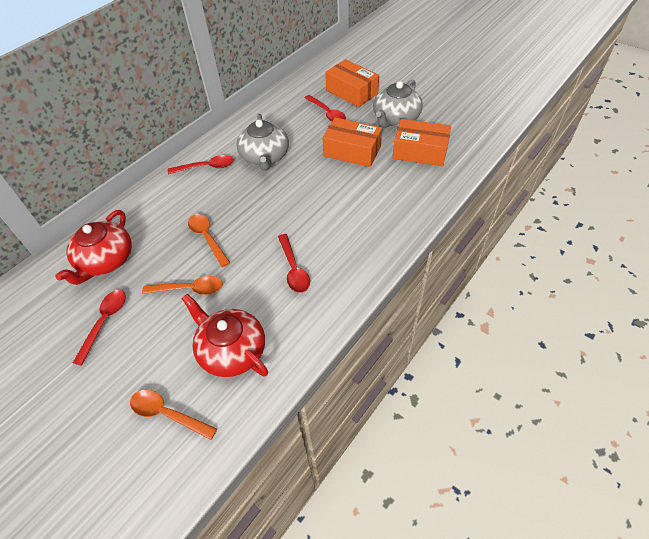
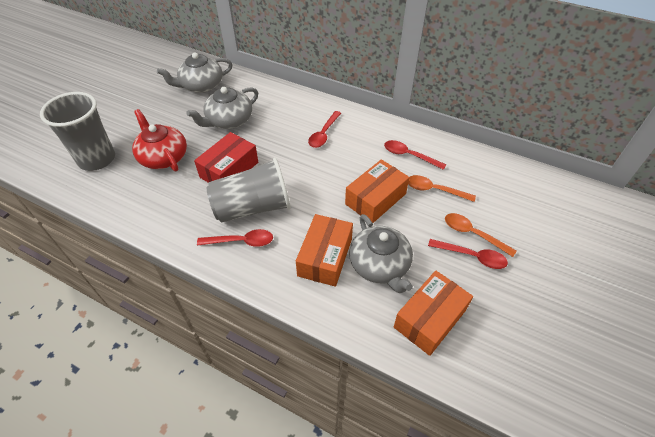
grey cup: 0 -> 2
grey teapot: 2 -> 3
orange spoon: 3 -> 2
red box: 0 -> 1
red teapot: 2 -> 1

